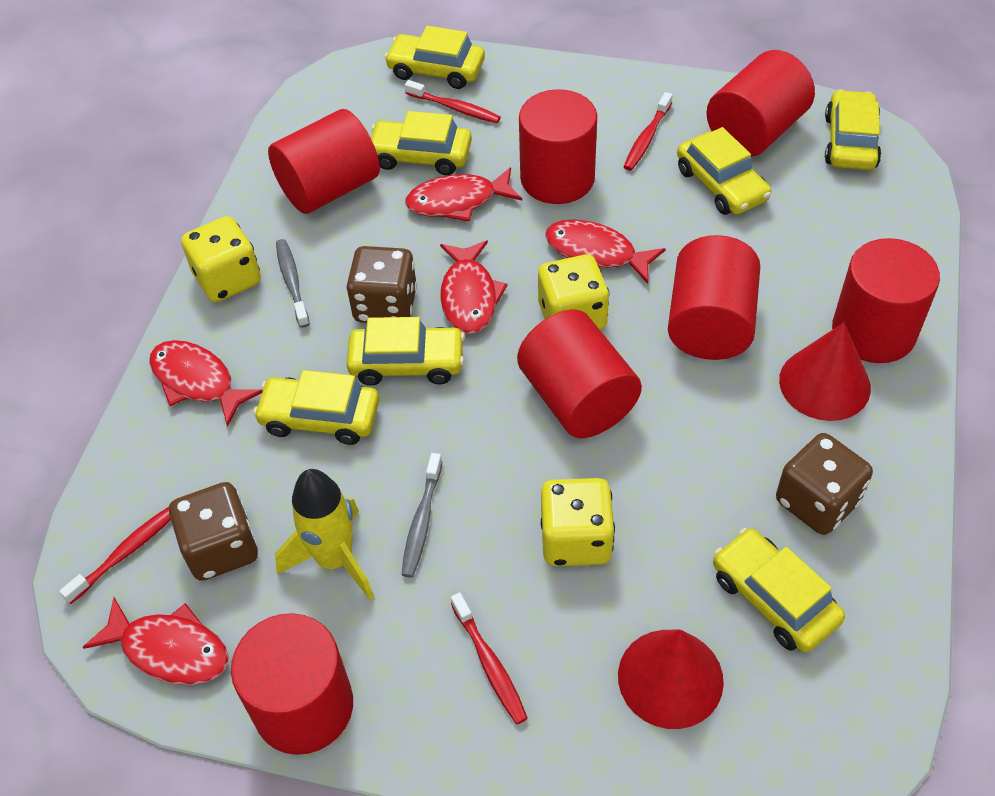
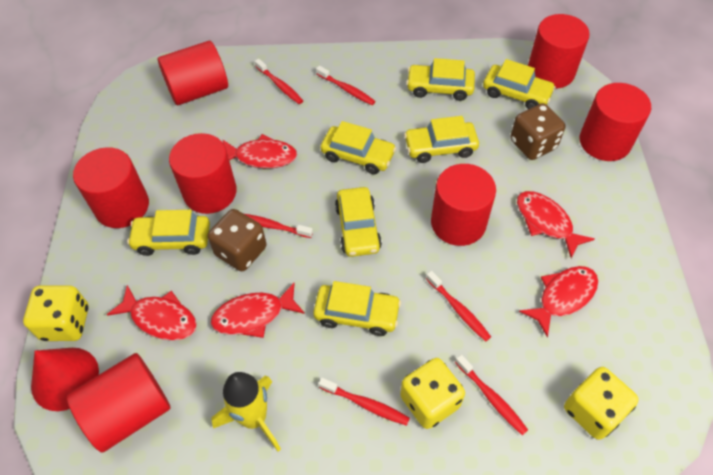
brown dice: 3 -> 2
grey toothbrush: 2 -> 0
red cone: 2 -> 1
red toothbrush: 4 -> 6

